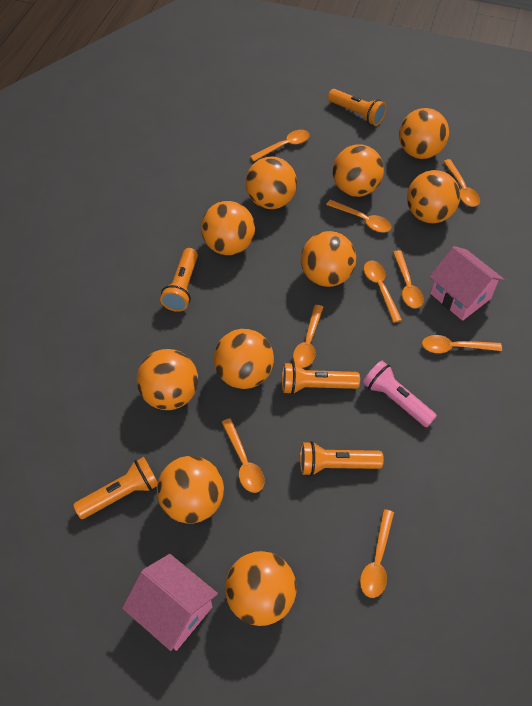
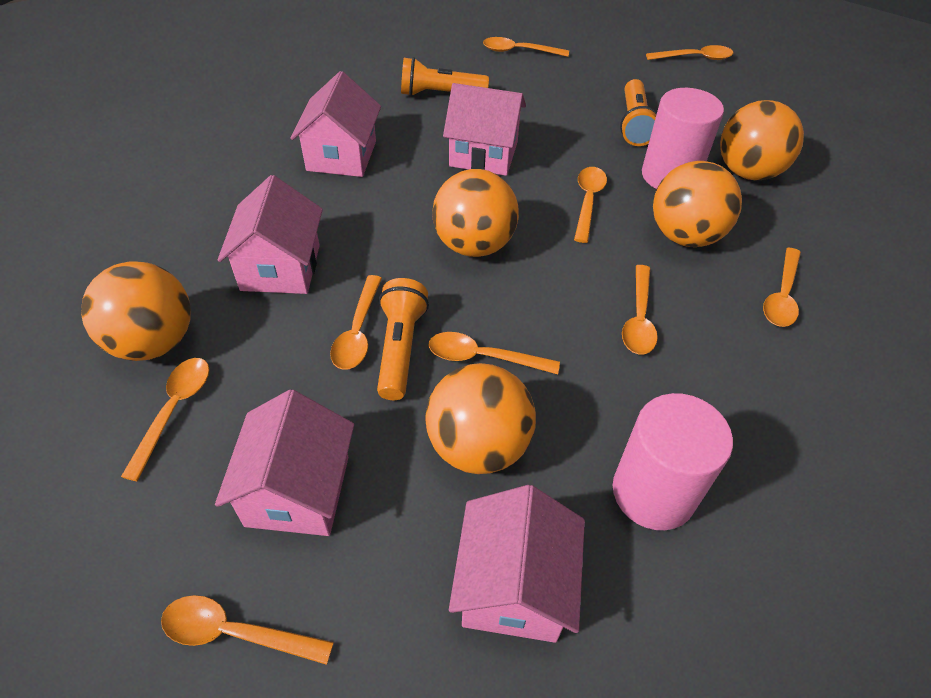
orange ball: 10 -> 5
orange flashlight: 5 -> 3
pink cylinder: 0 -> 2
pink flashlight: 1 -> 0
pink house: 2 -> 5

